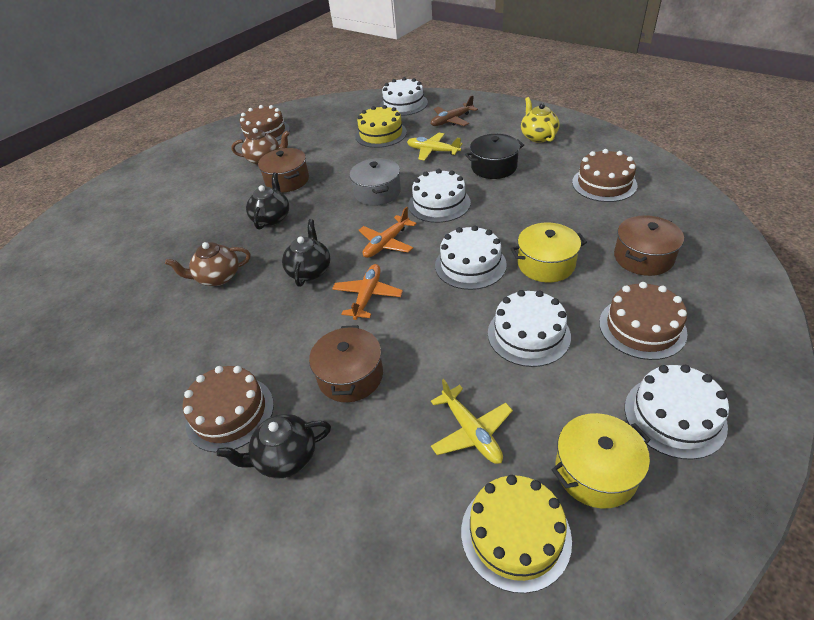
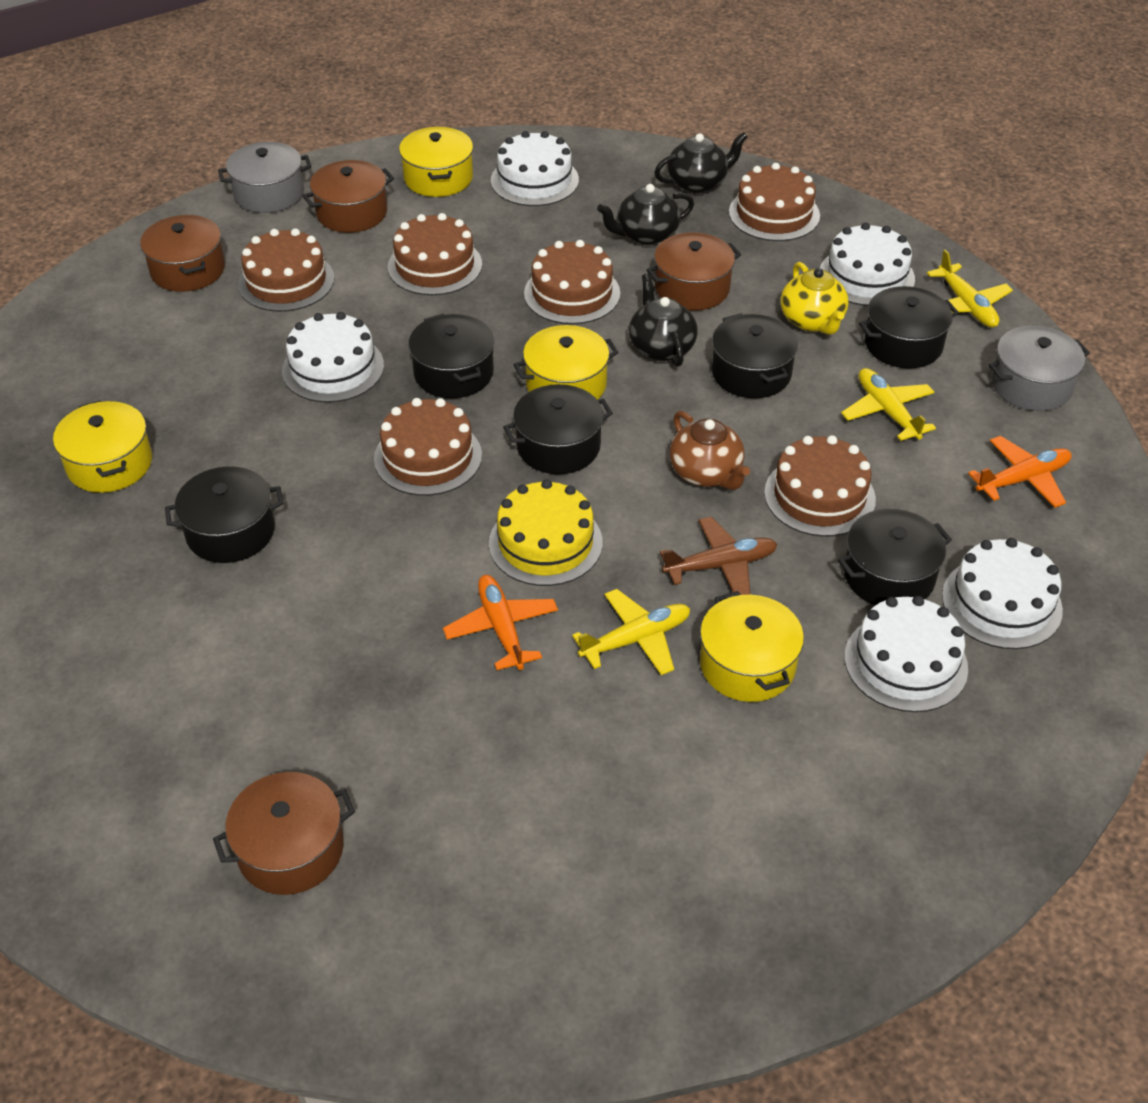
black pot: 1 -> 6
brown cake: 4 -> 6
brown pot: 3 -> 4
brown teapot: 2 -> 1
grey pot: 1 -> 2
yellow cake: 2 -> 1
yellow plane: 2 -> 3
yellow pot: 2 -> 4

